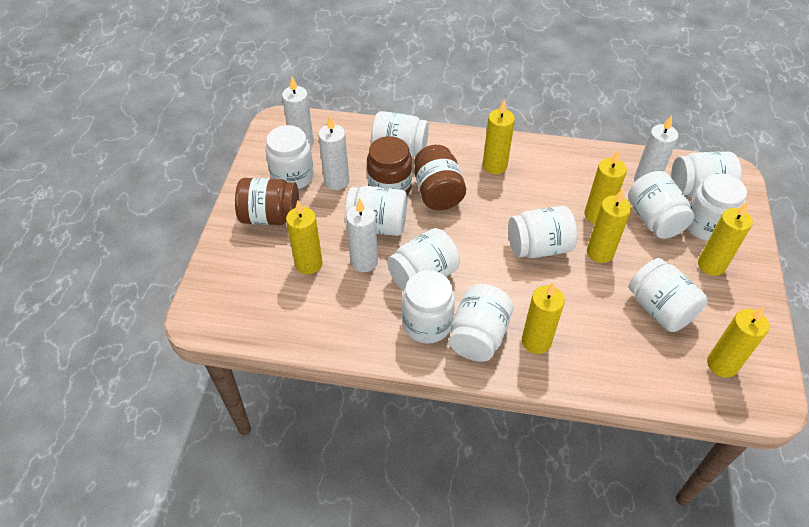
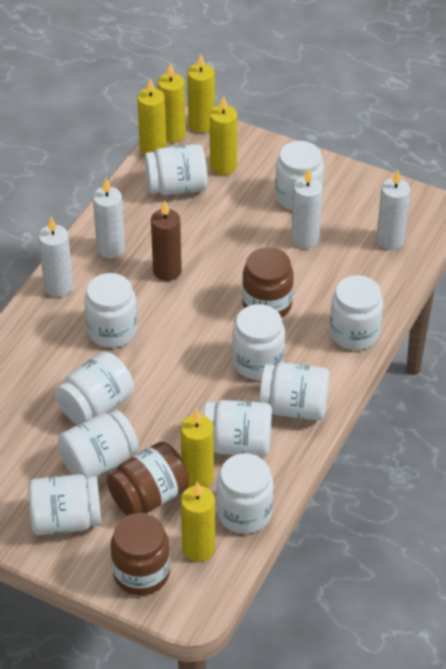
brown candle: 0 -> 1
yellow candle: 7 -> 6

